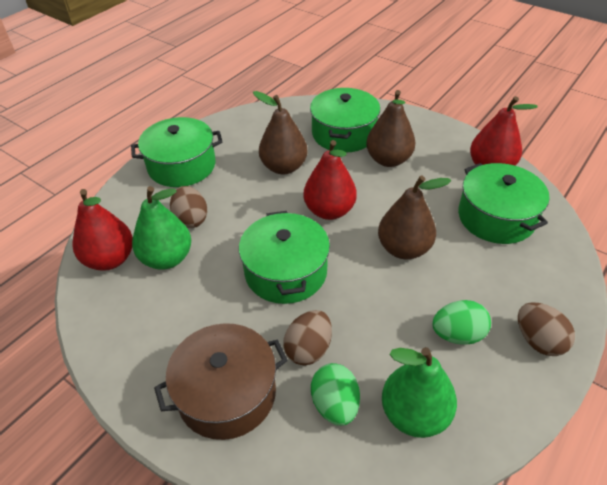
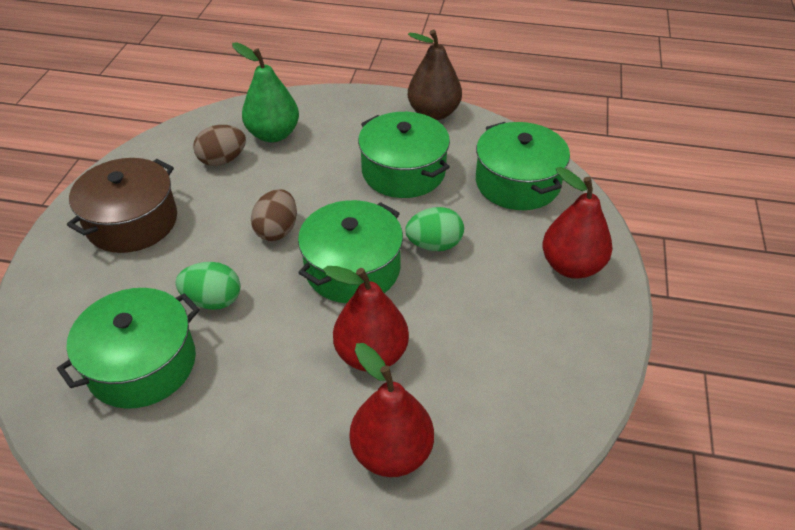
brown egg: 3 -> 2
brown pear: 3 -> 1
green pear: 2 -> 1

